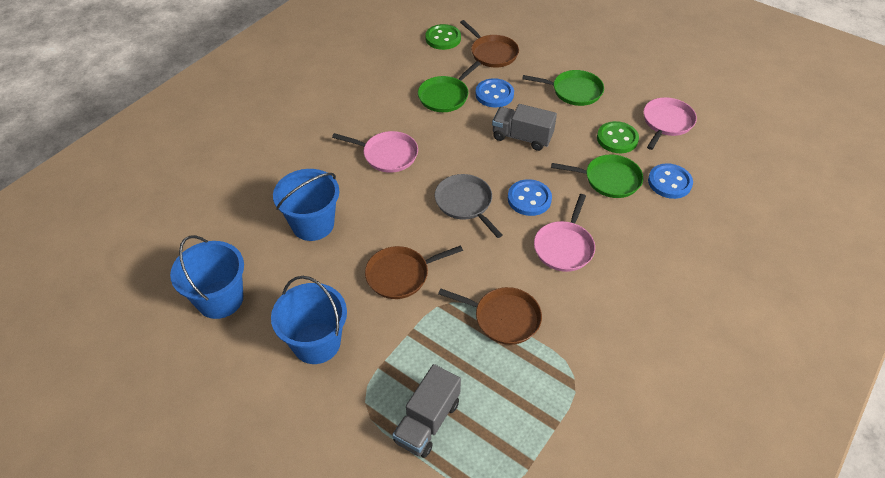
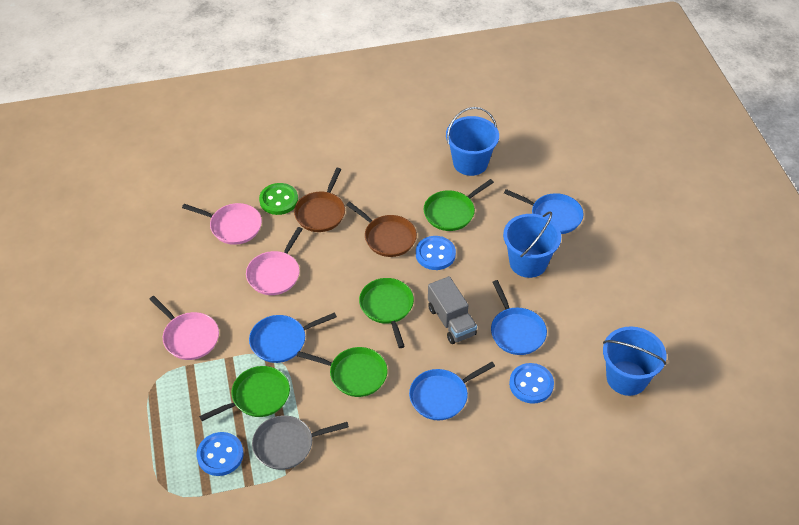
blue pan: 0 -> 4
brown pan: 3 -> 2
green button: 2 -> 1
green pan: 3 -> 4
grey truck: 2 -> 1

